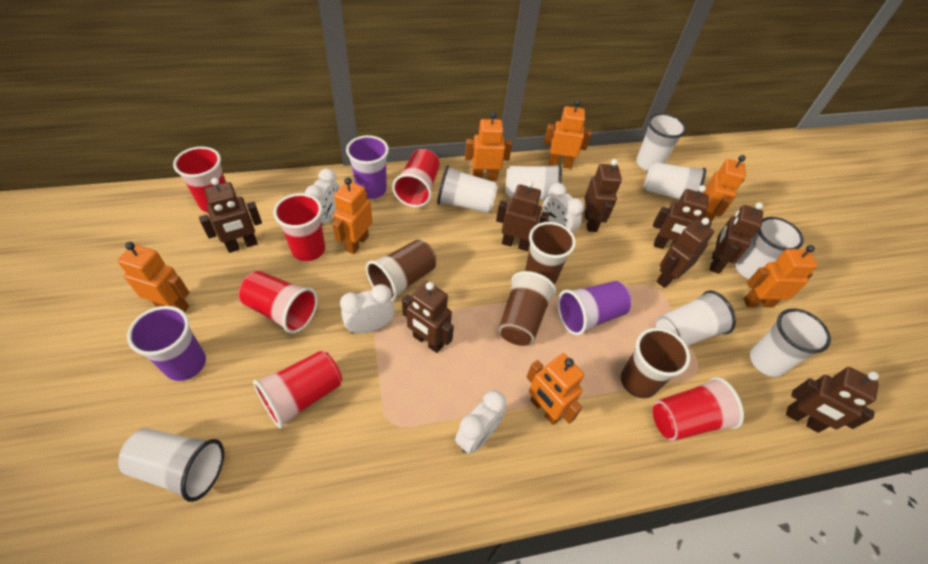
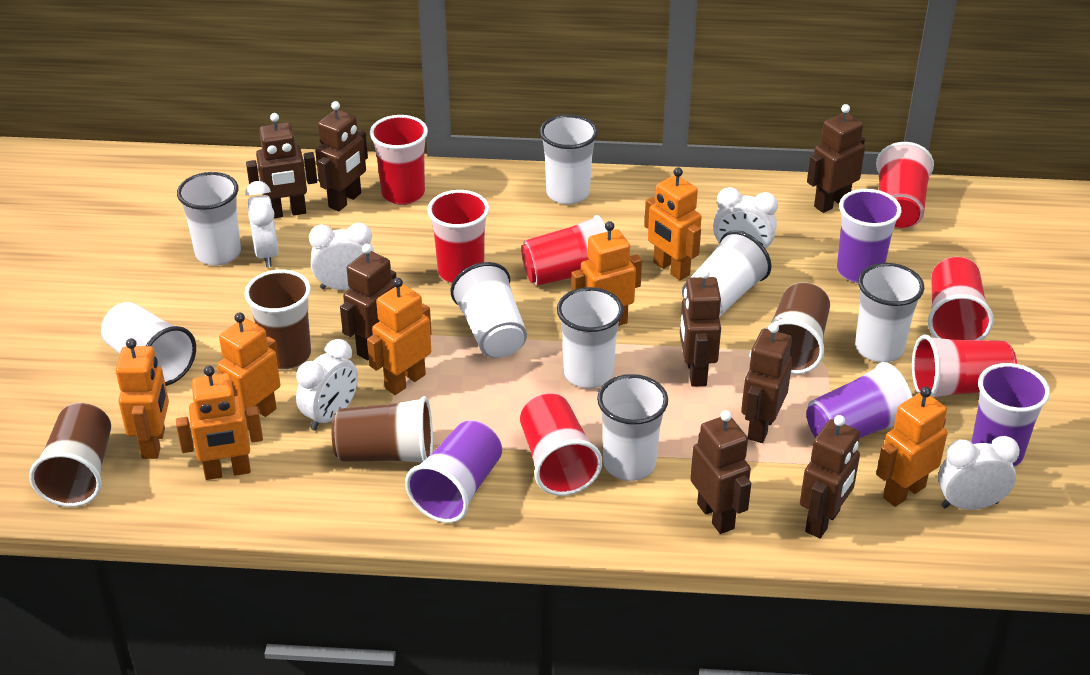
purple cup: 3 -> 4
red cup: 6 -> 7
white clock: 4 -> 5

